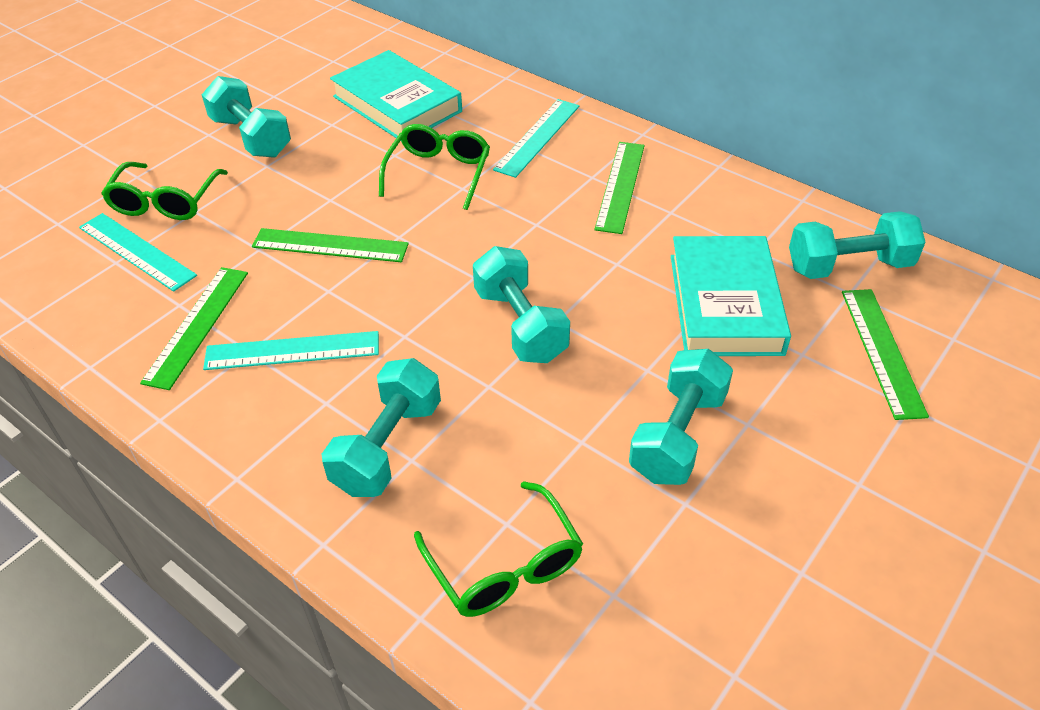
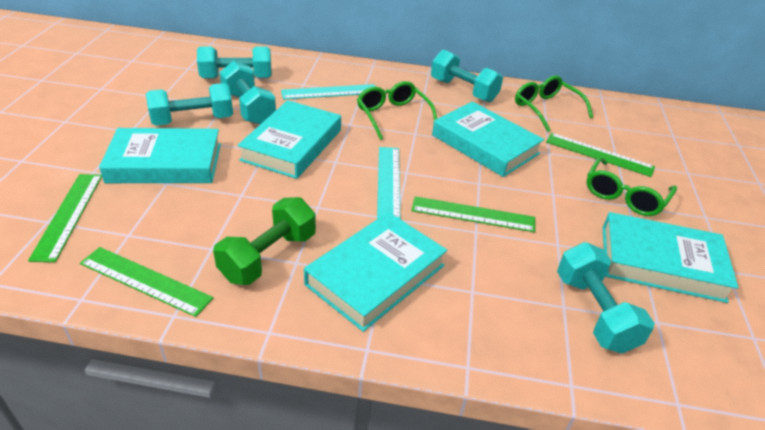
green dumbbell: 0 -> 1
turquoise book: 2 -> 5
turquoise ruler: 3 -> 2

